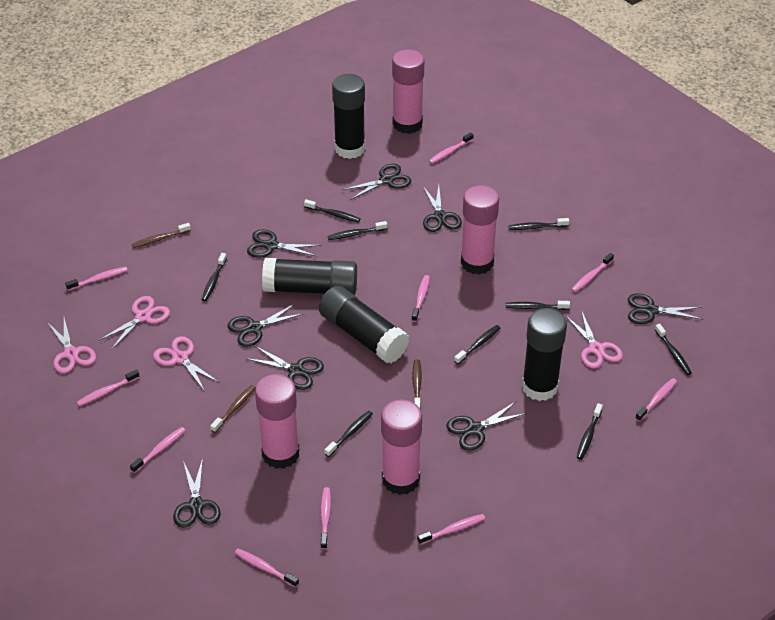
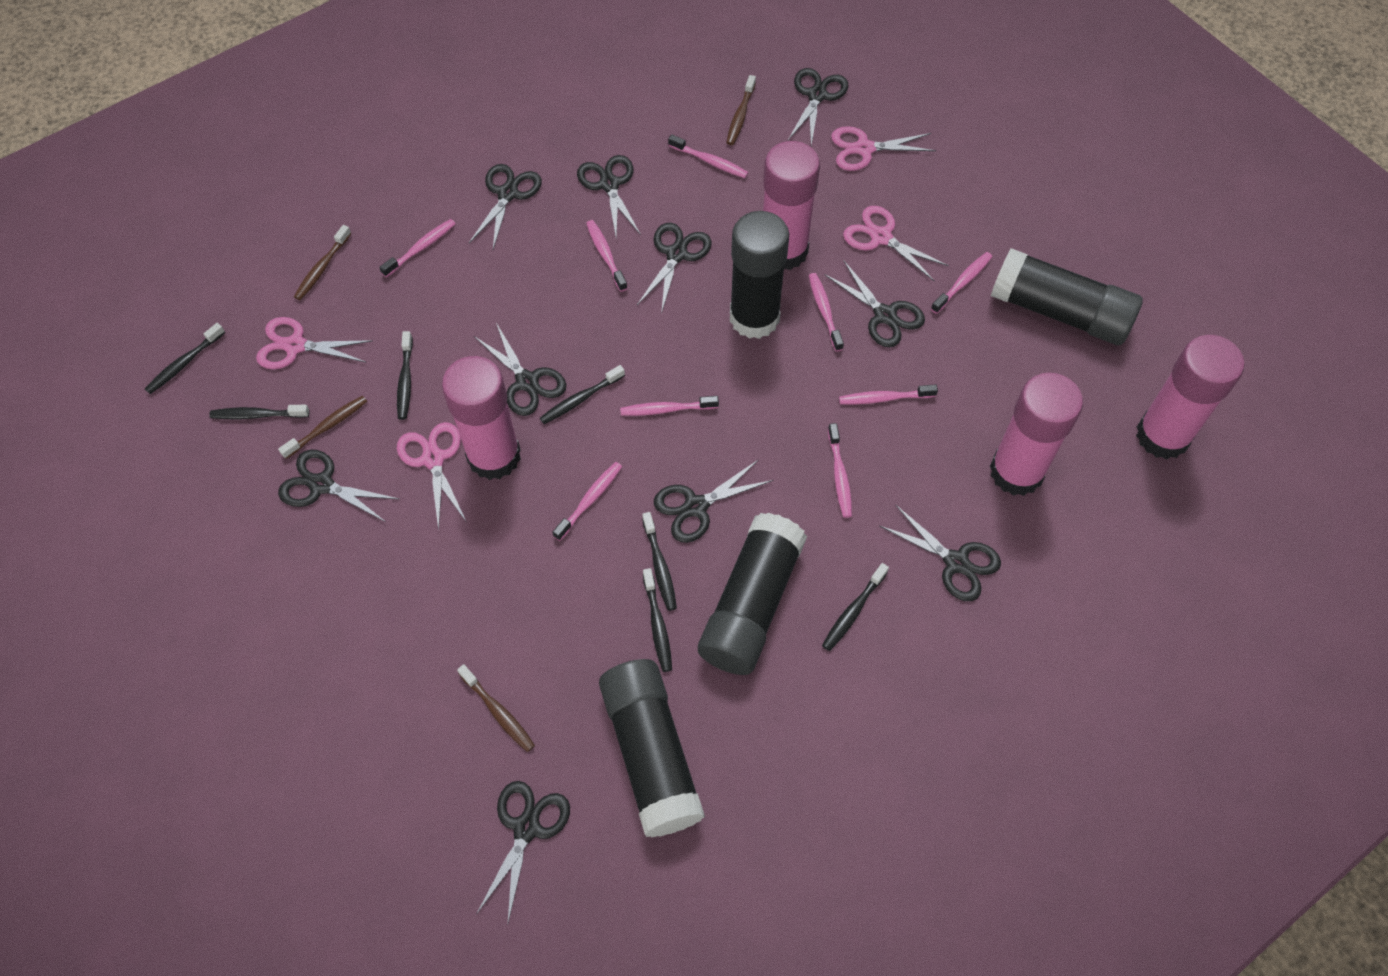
black scissors: 8 -> 10
black toothbrush: 9 -> 7
brown toothbrush: 3 -> 4
pink toothbrush: 10 -> 9

